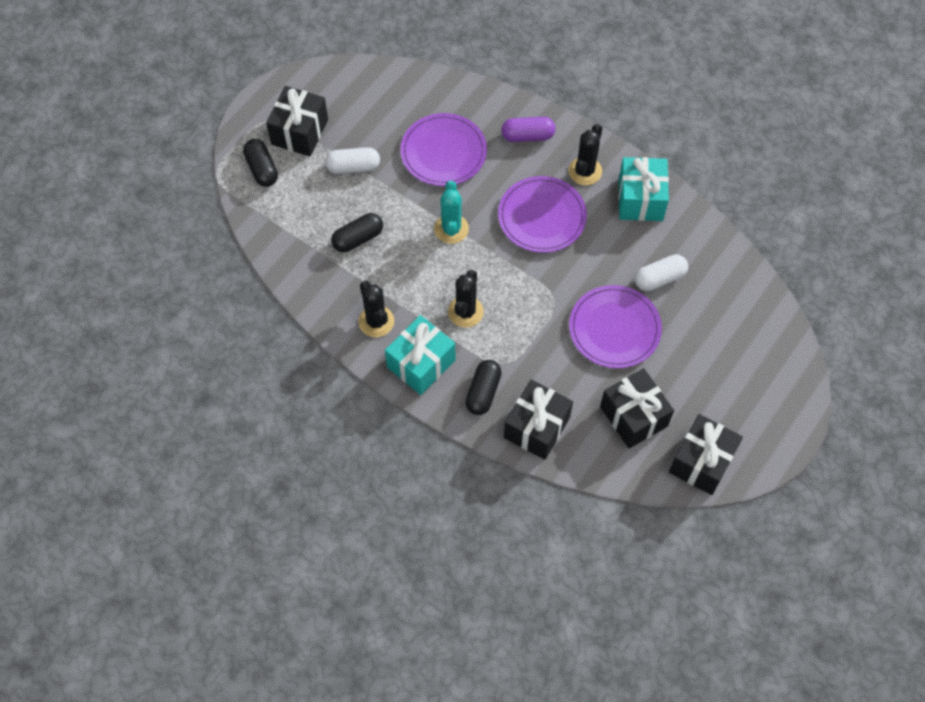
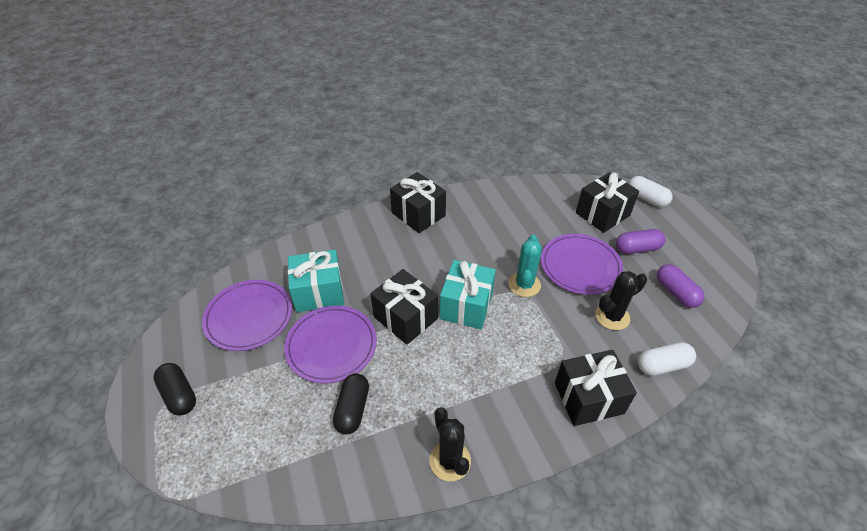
black cactus: 3 -> 2
black capsule: 3 -> 2
purple capsule: 1 -> 2

